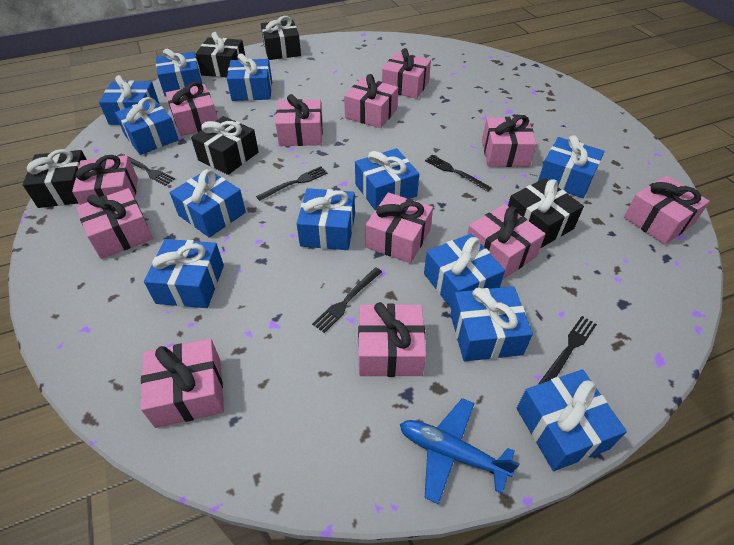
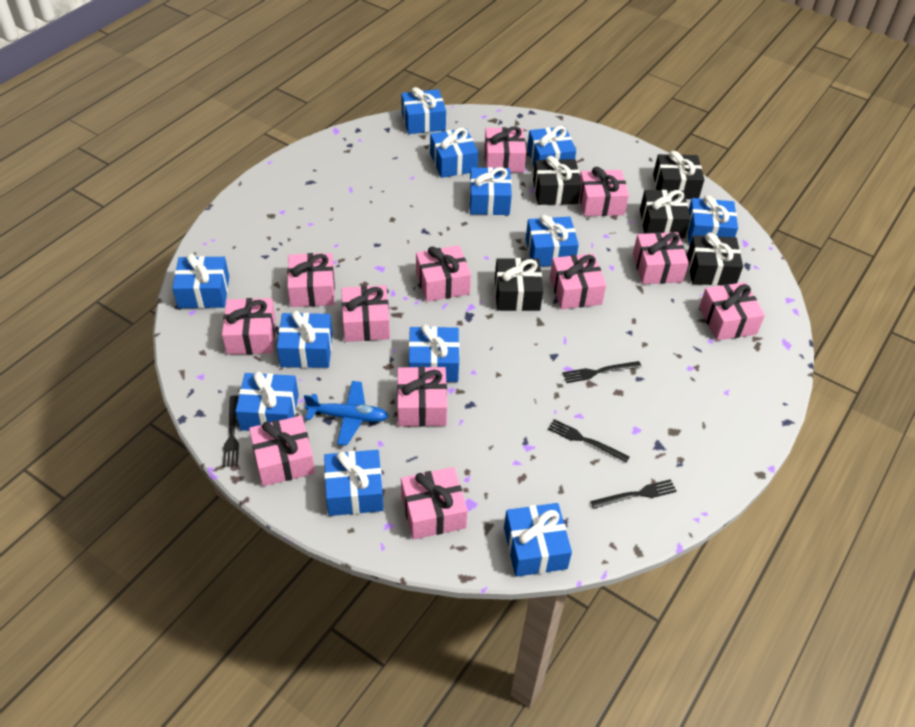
black fork: 5 -> 4

